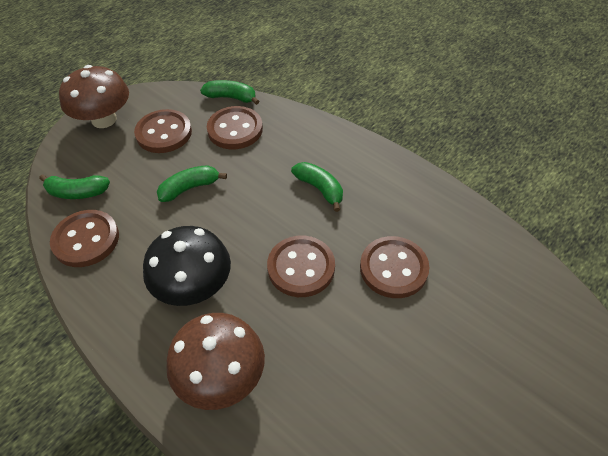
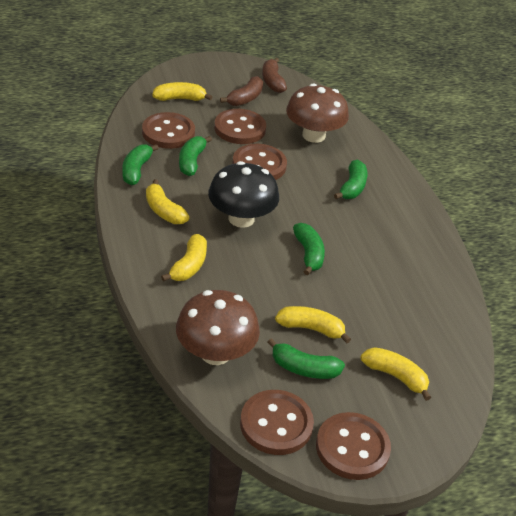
brown banana: 0 -> 2
green banana: 4 -> 5
yellow banana: 0 -> 5

